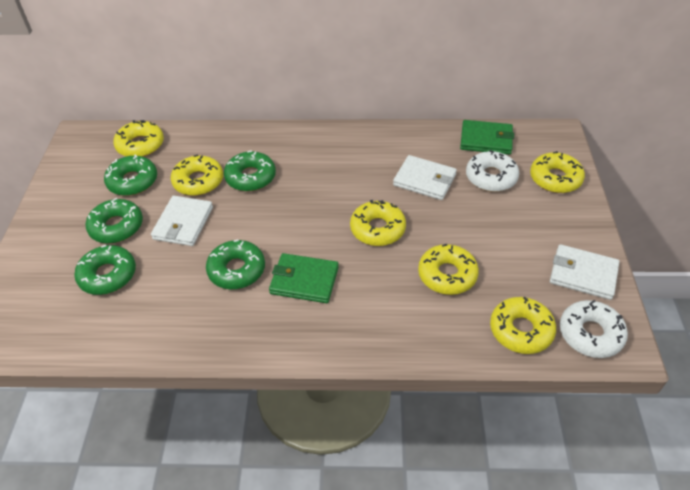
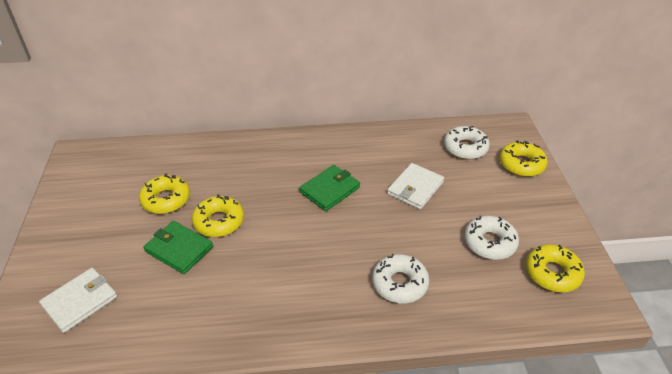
green donut: 5 -> 0
white donut: 2 -> 3
white wallet: 3 -> 2
yellow donut: 6 -> 4

